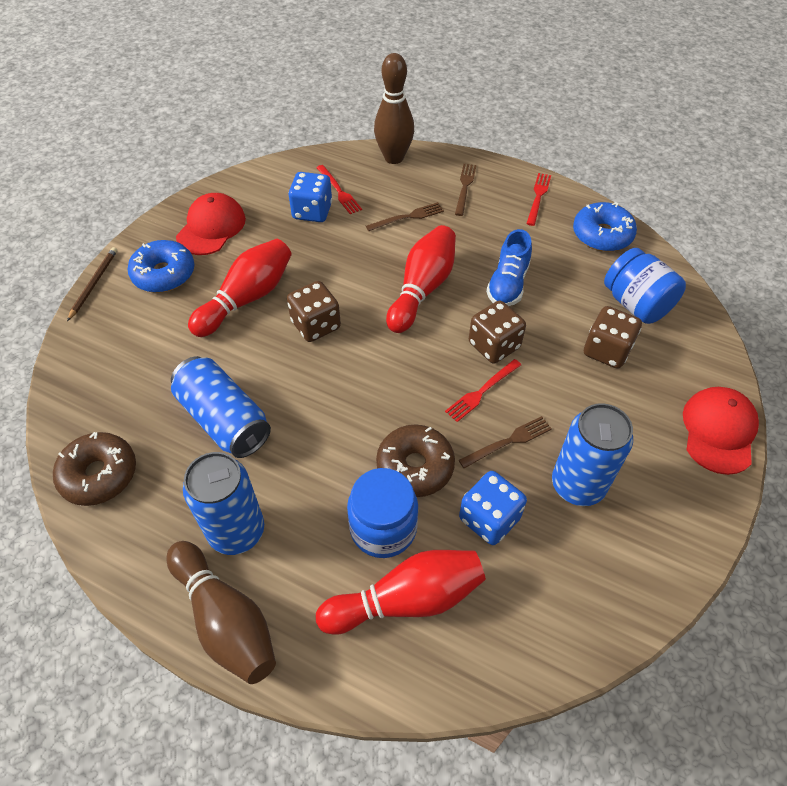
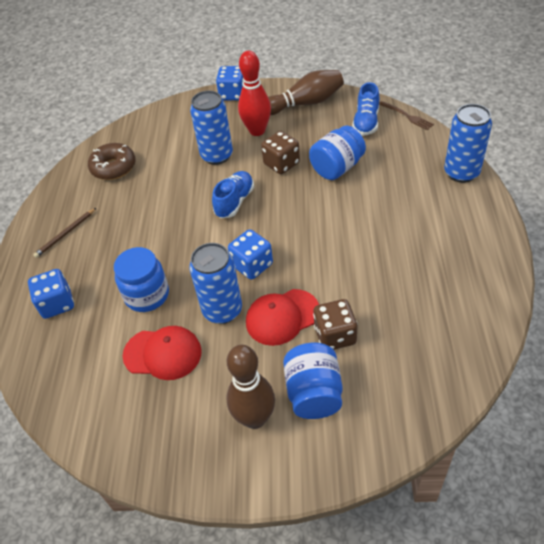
blue dice: 2 -> 3
blue donut: 2 -> 0
blue jar: 2 -> 3
blue shoe: 1 -> 2
brown dice: 3 -> 2
brown donut: 2 -> 1
brown fork: 3 -> 1
red bowling pin: 3 -> 1
red fork: 3 -> 0

